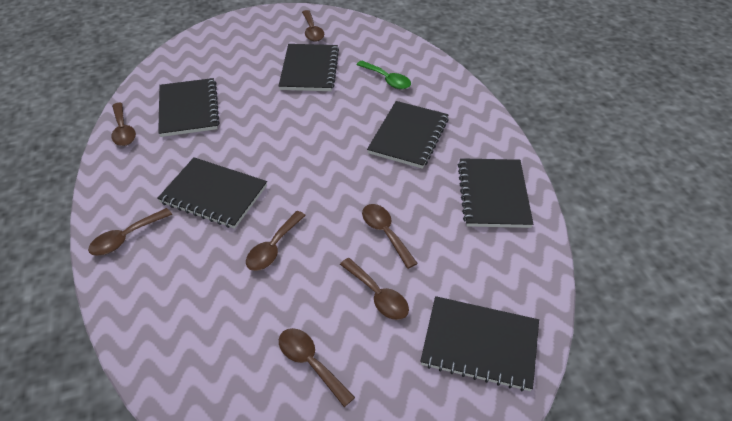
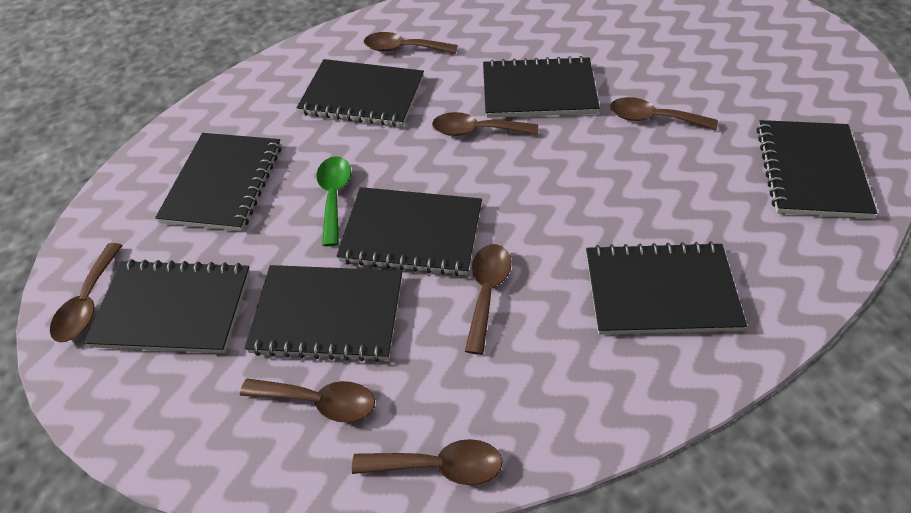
black notebook: 6 -> 8

